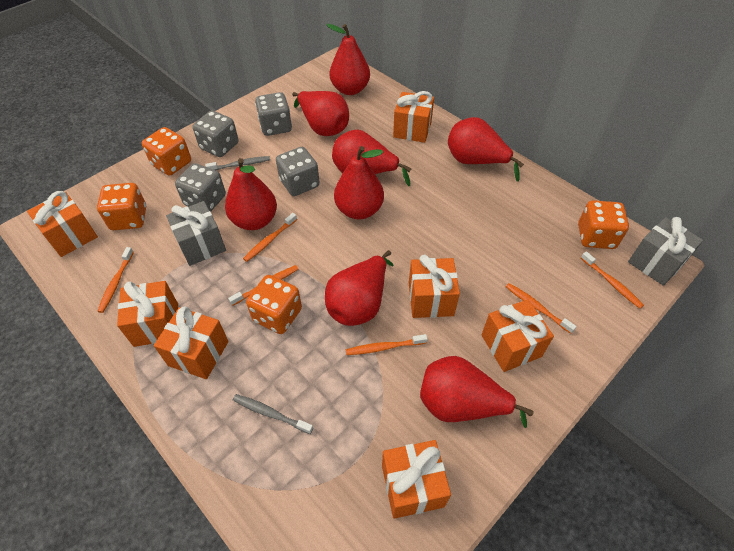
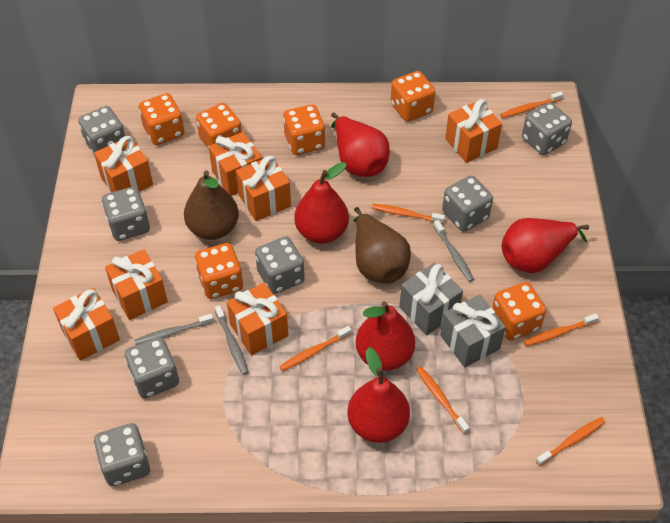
brown pear: 0 -> 2
grey dice: 4 -> 7
grey toothbrush: 2 -> 3
orange dice: 4 -> 6
red pear: 8 -> 5

